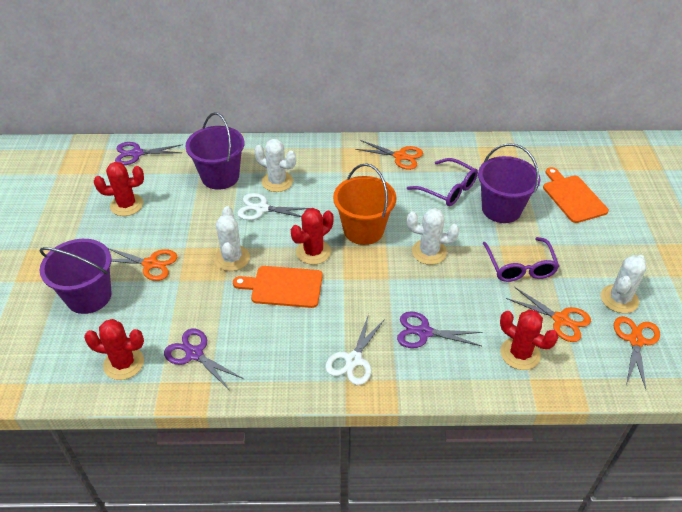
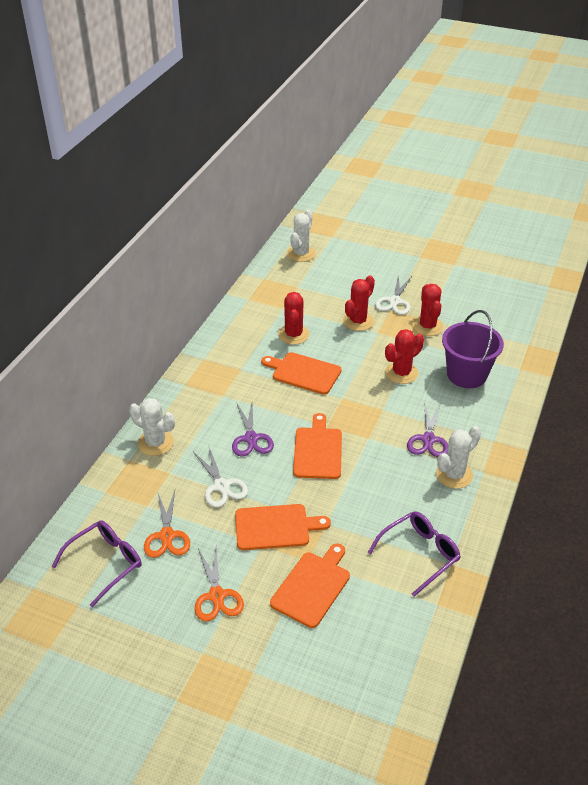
orange bucket: 1 -> 0
orange cutting board: 2 -> 4
orange scissors: 4 -> 2
purple bucket: 3 -> 1
purple scissors: 3 -> 2
white cactus: 4 -> 3

